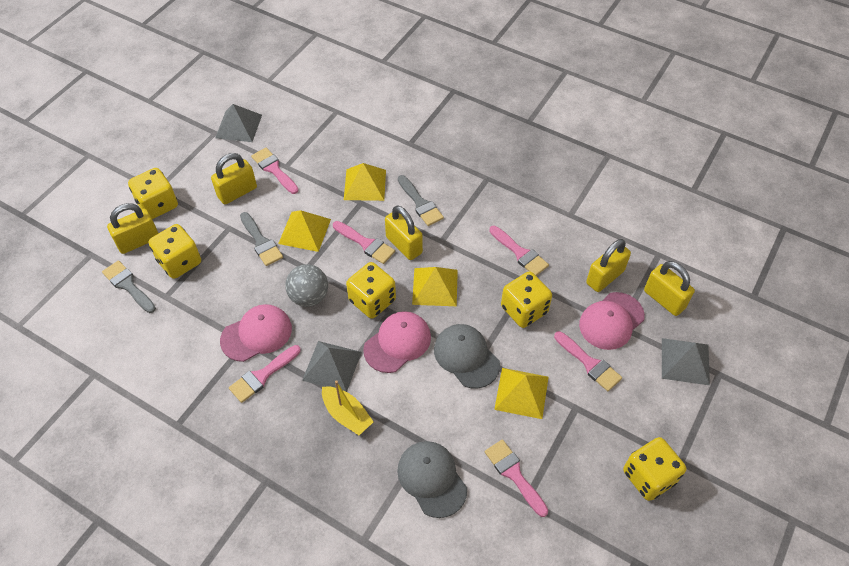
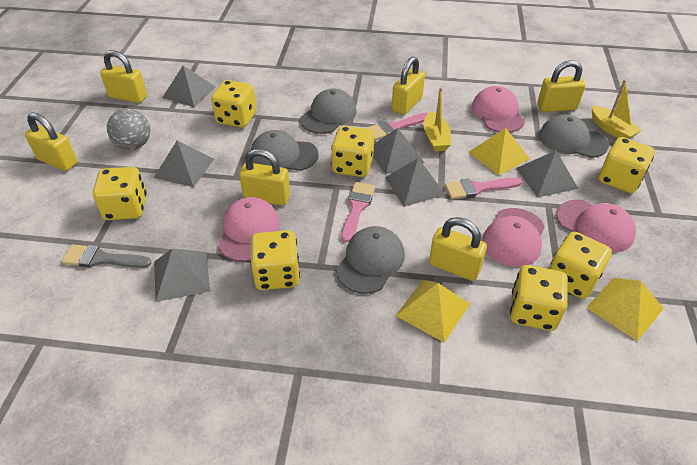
grey brush: 3 -> 1
grey cap: 2 -> 4
grey pyramid: 3 -> 6
pink brush: 6 -> 3
pink cap: 3 -> 4
yellow boat: 1 -> 2
yellow dice: 5 -> 7
yellow padlock: 5 -> 6
yellow pyramid: 4 -> 3

